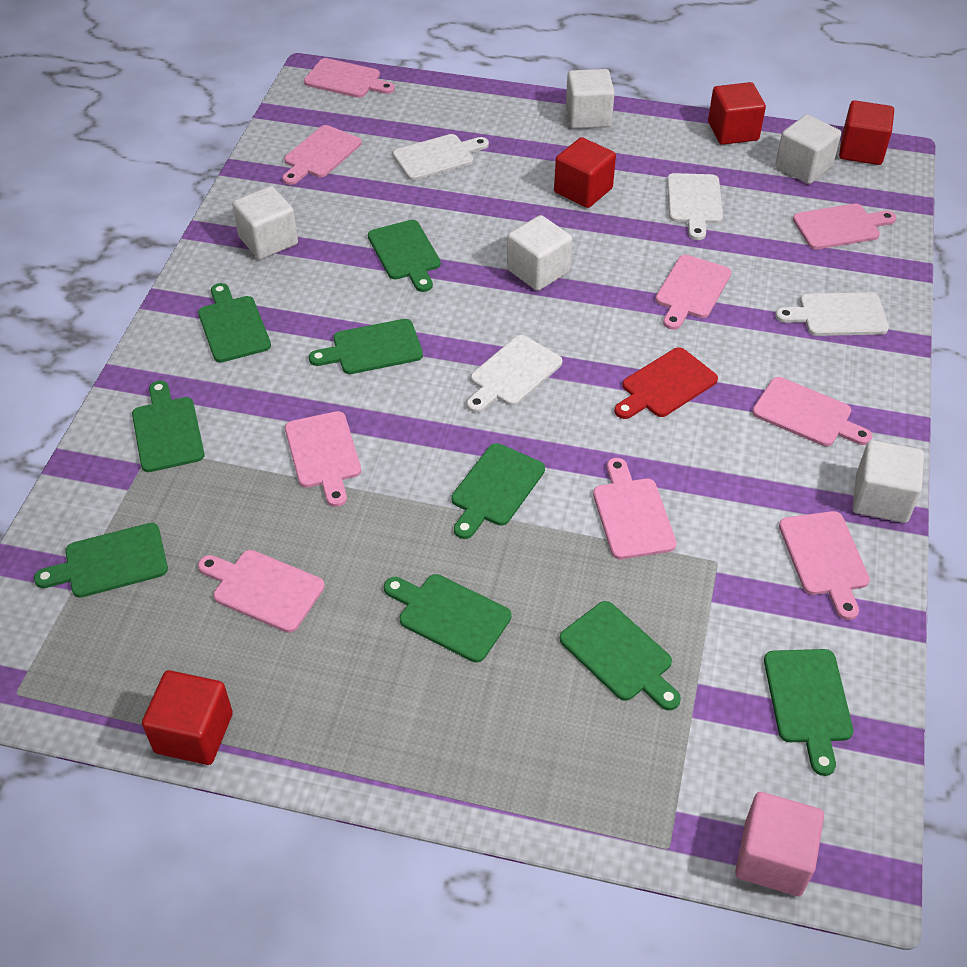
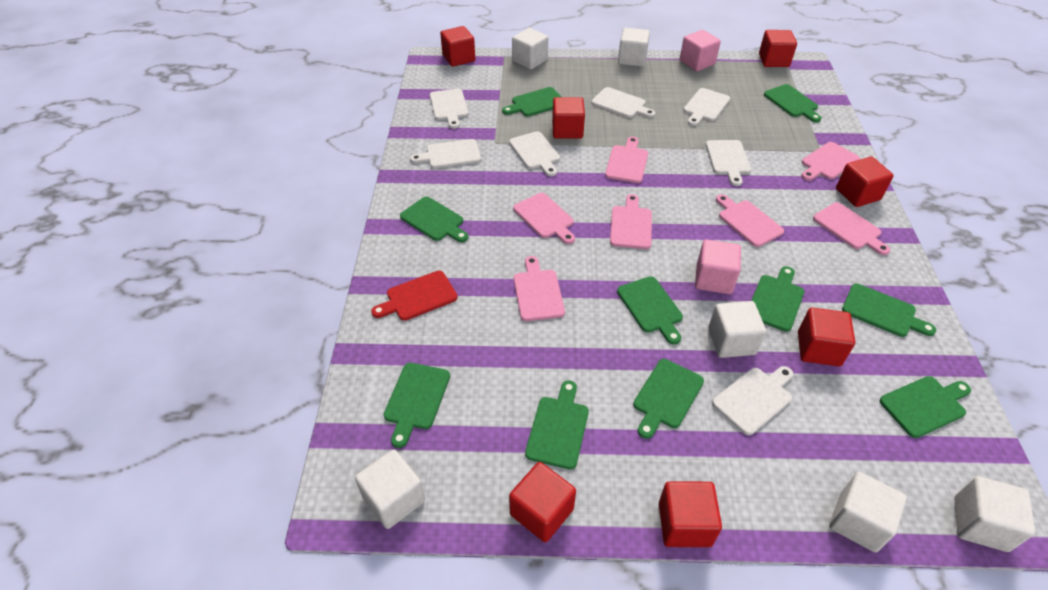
green cutting board: 9 -> 10
pink cube: 1 -> 2
pink cutting board: 9 -> 7
red cube: 4 -> 7
white cube: 5 -> 6
white cutting board: 4 -> 7

